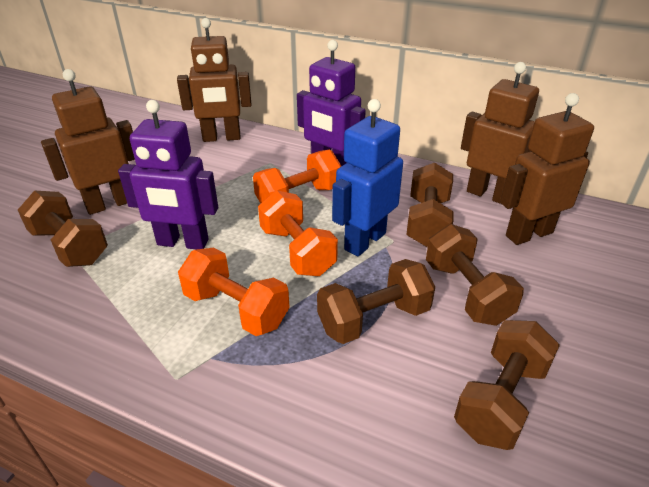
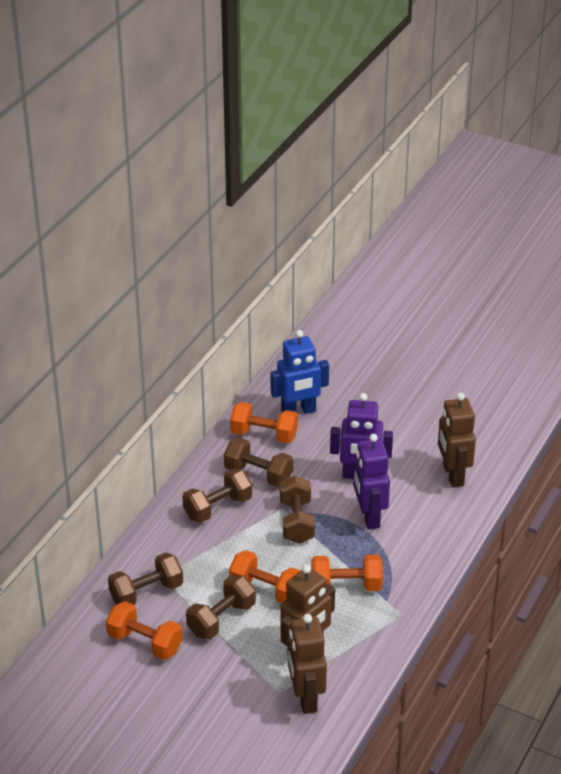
brown robot: 4 -> 3
orange dumbbell: 3 -> 4

